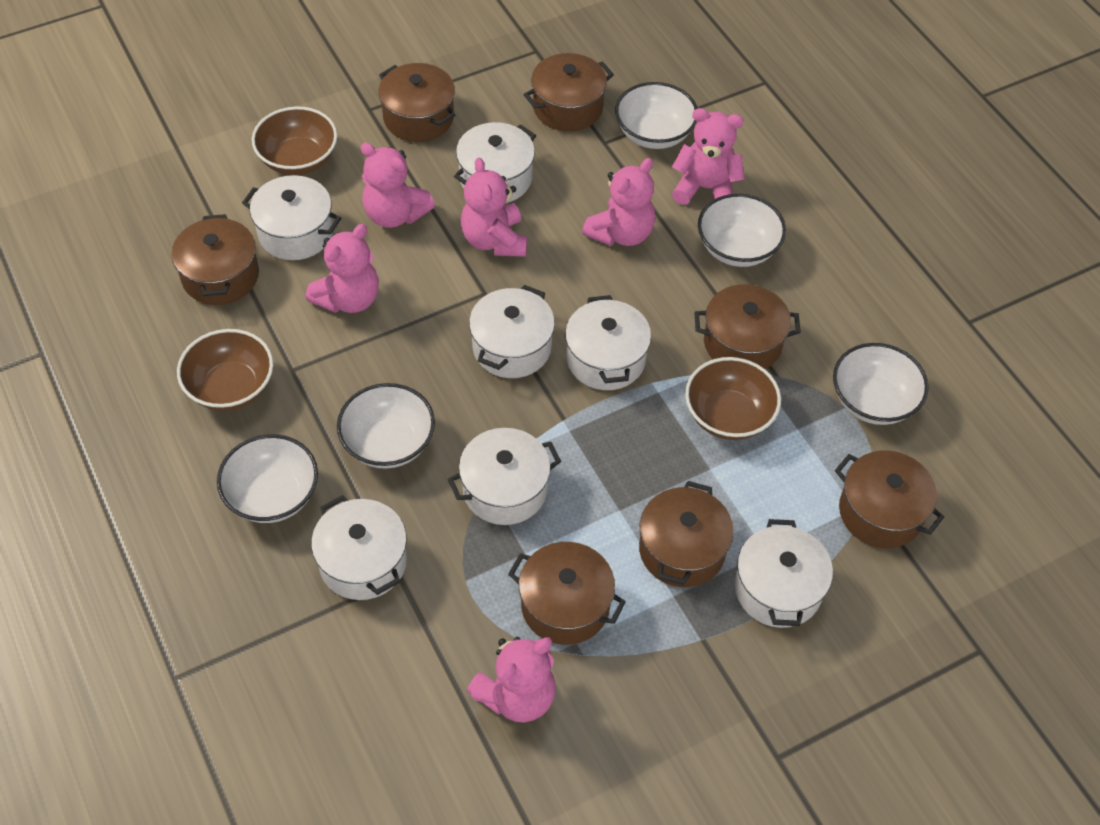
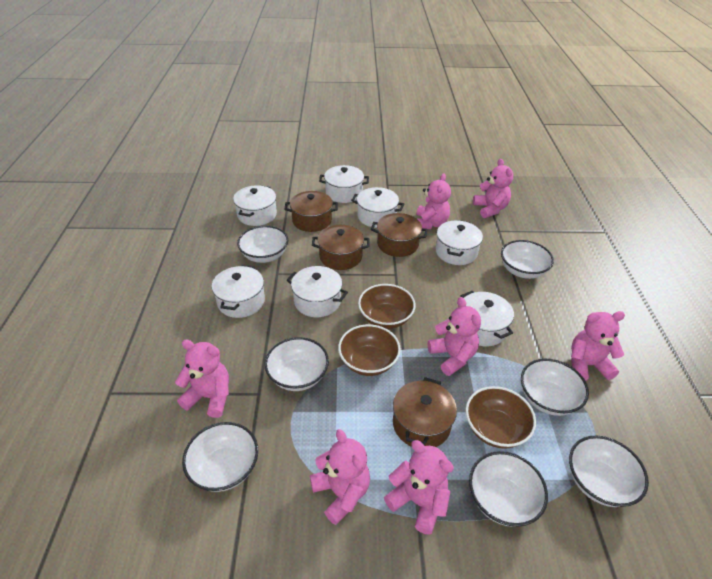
brown pot: 7 -> 4
pink teddy bear: 6 -> 7
white bowl: 5 -> 7

